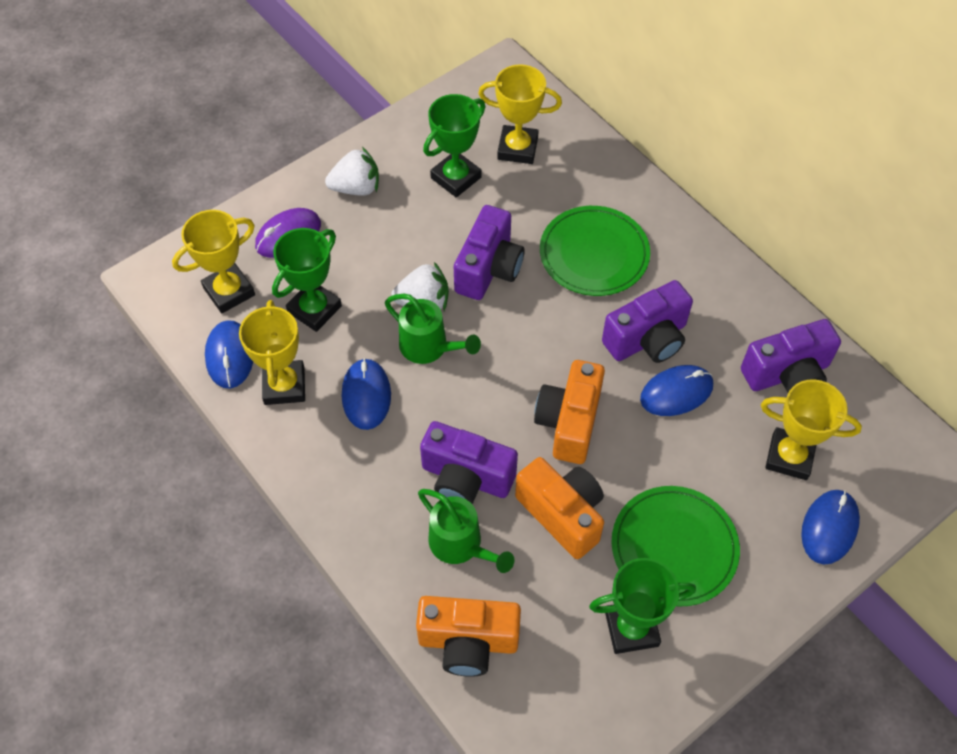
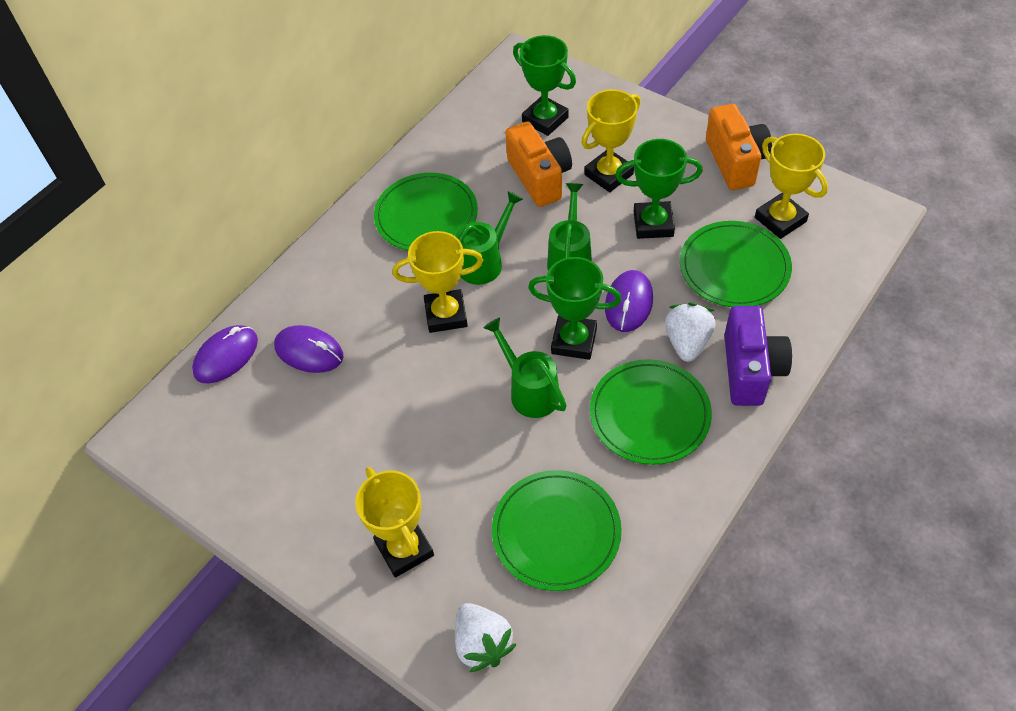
blue mouse: 4 -> 0
green plate: 2 -> 4
green watering can: 2 -> 3
orange camera: 3 -> 2
purple camera: 4 -> 1
purple mouse: 1 -> 3

